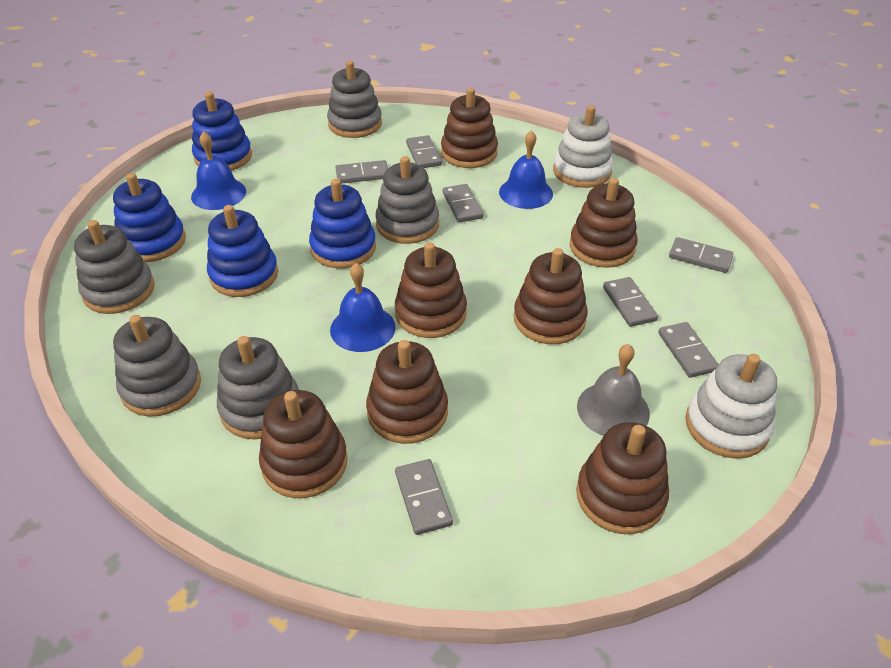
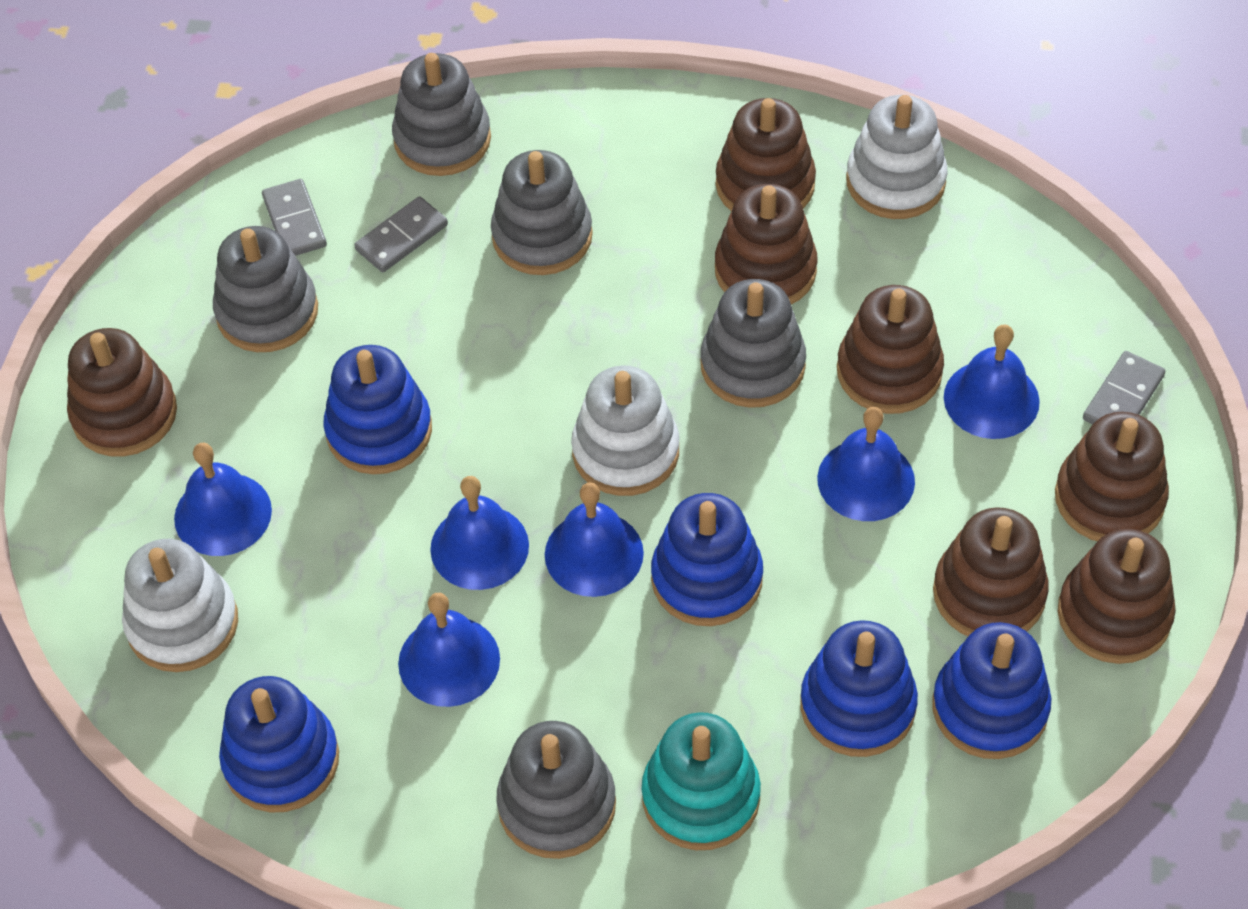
blue bell: 3 -> 6
blue stacking toy: 4 -> 5
grey bell: 1 -> 0
grey domino: 7 -> 3
turquoise stacking toy: 0 -> 1
white stacking toy: 2 -> 3

